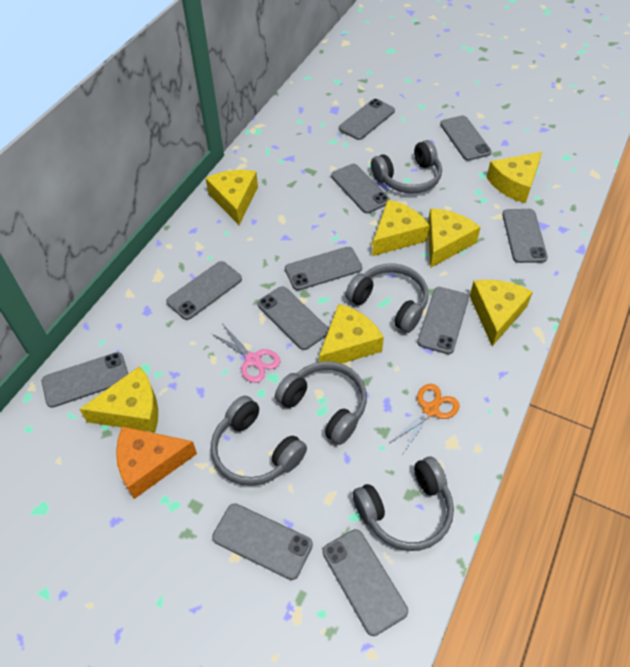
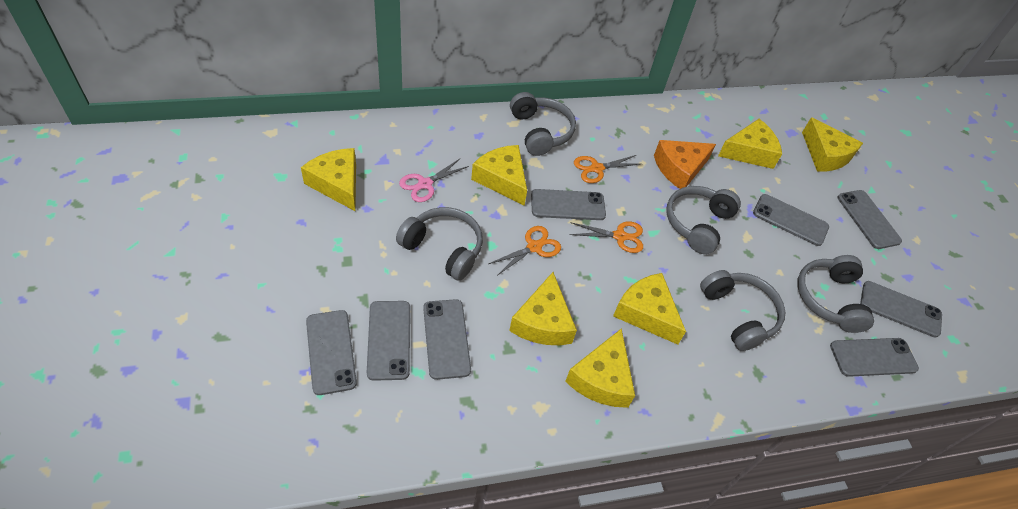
grey phone: 11 -> 8
orange scissors: 1 -> 3

